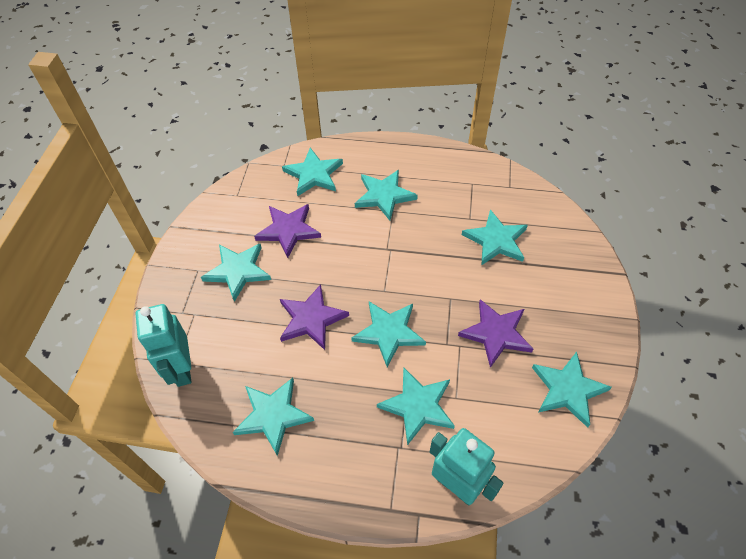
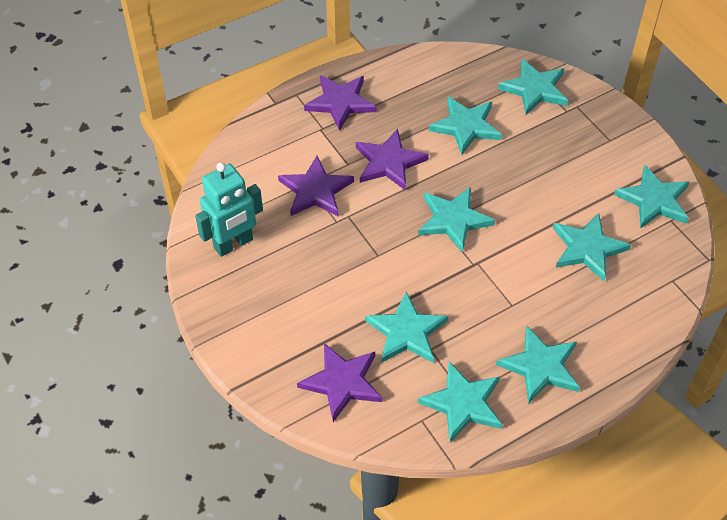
purple star: 3 -> 4
turquoise robot: 2 -> 1

